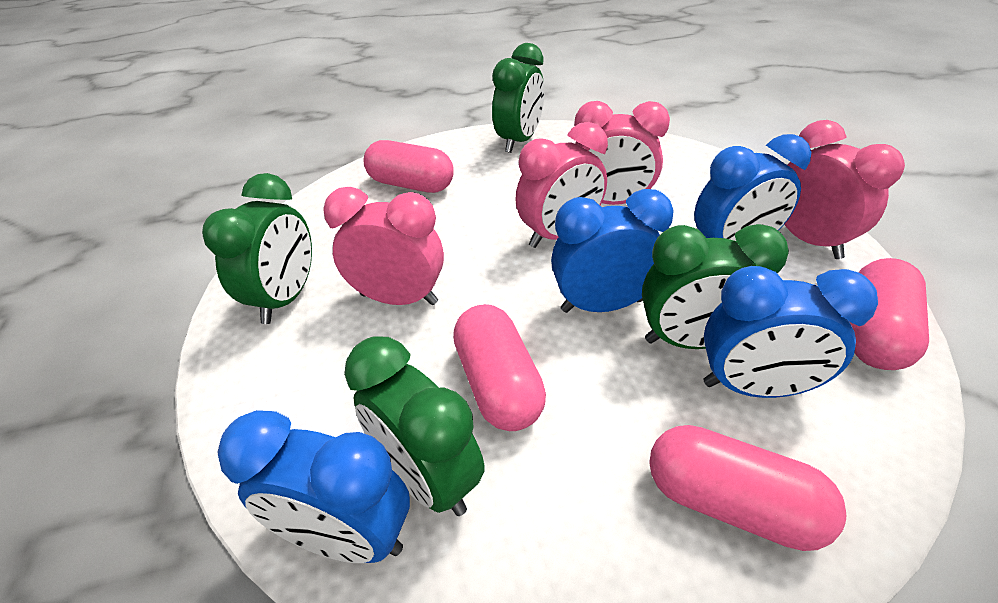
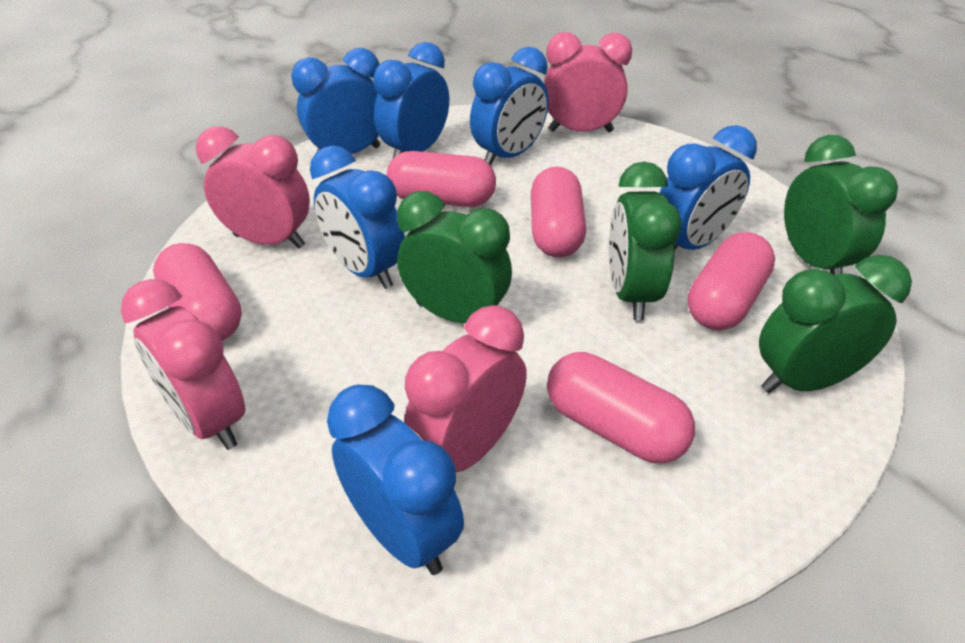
blue clock: 4 -> 6
pink capsule: 4 -> 5

